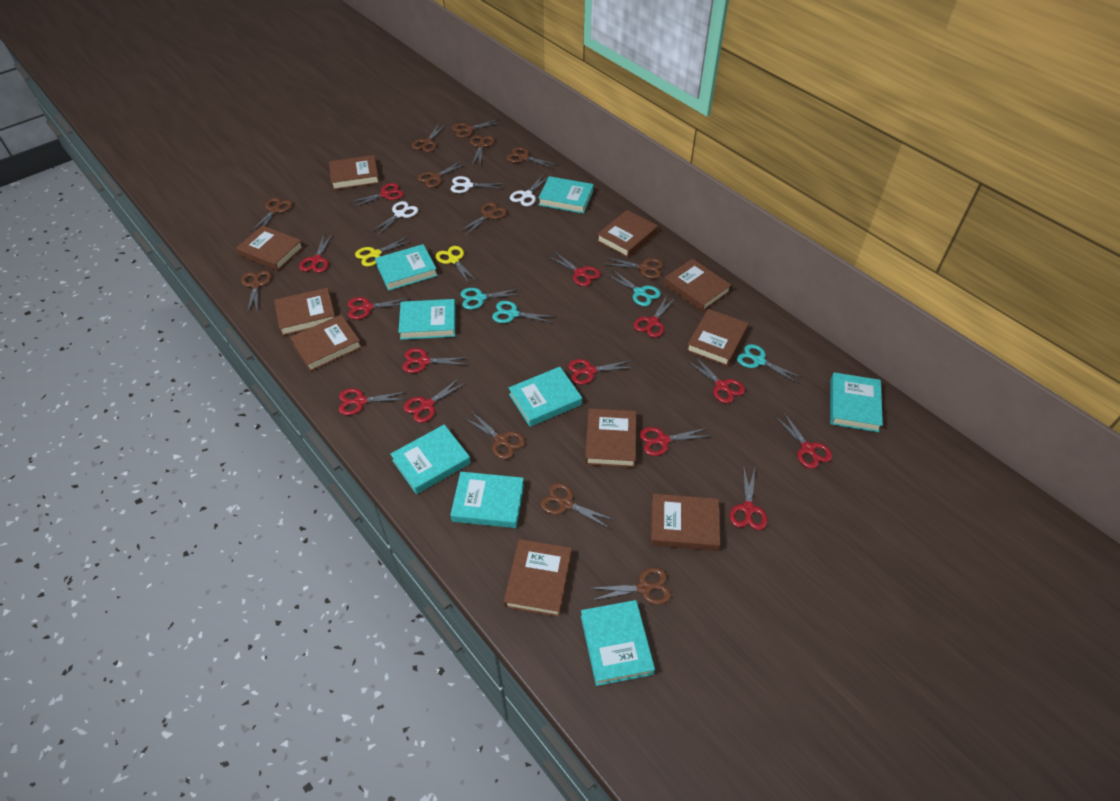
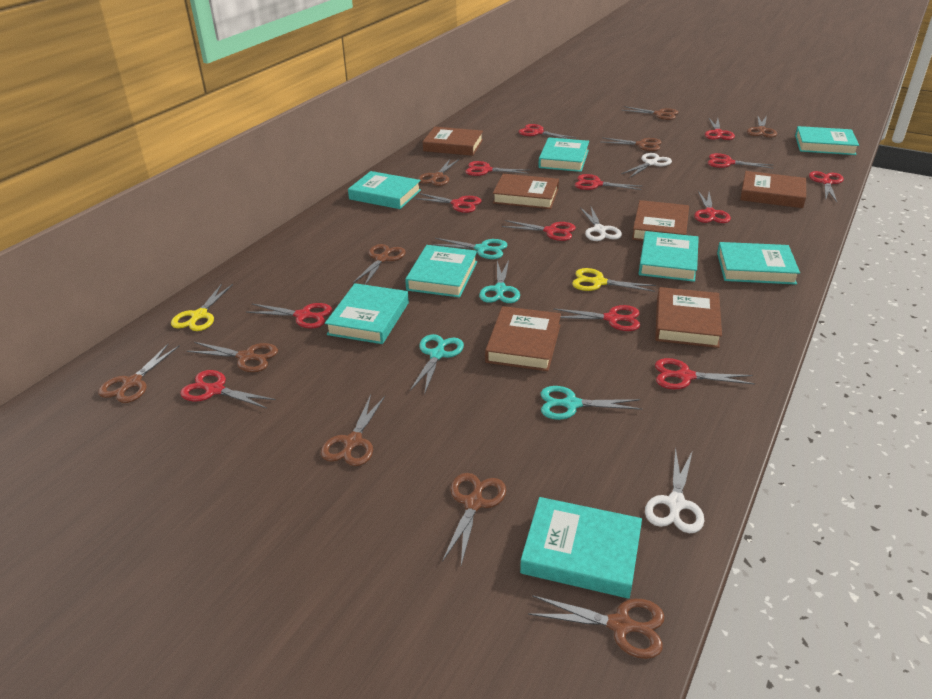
brown book: 10 -> 6
brown scissors: 12 -> 10

